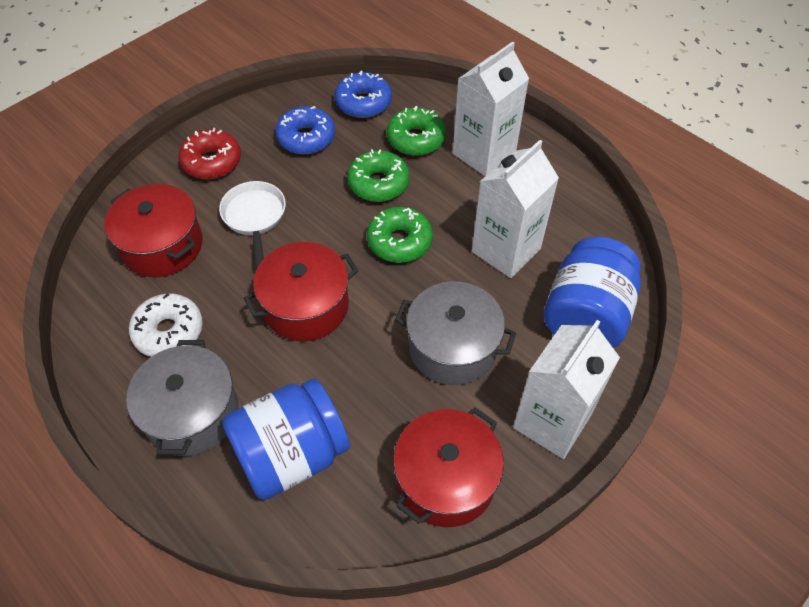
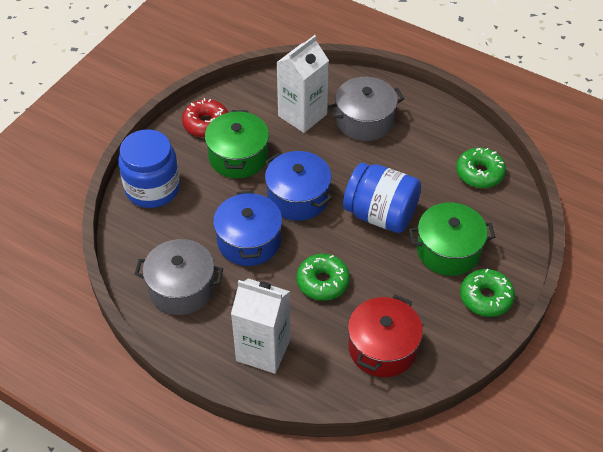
blue donut: 2 -> 0
blue pot: 0 -> 2
green pot: 0 -> 2
red pot: 3 -> 1
white carton: 3 -> 2
white donut: 1 -> 0
white pan: 1 -> 0

